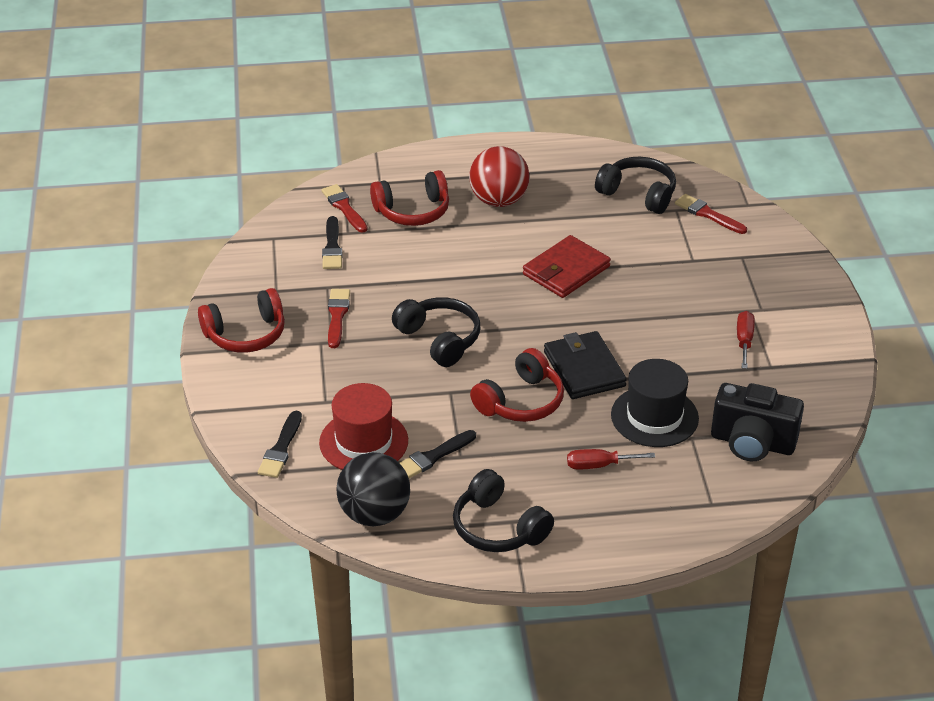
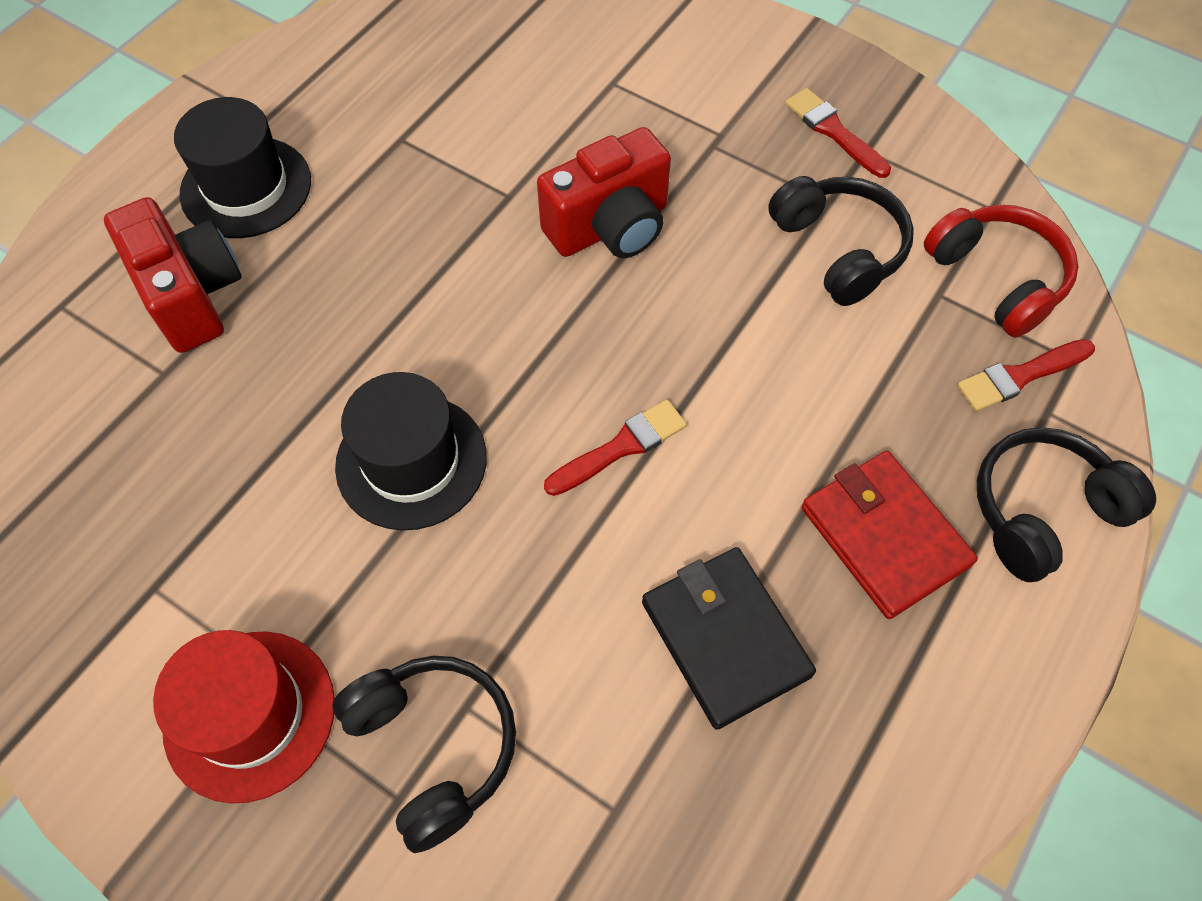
black ball: 1 -> 0
black brush: 3 -> 0
black camera: 1 -> 0
black hat: 1 -> 2
red ball: 1 -> 0
red camera: 0 -> 2
red headphones: 3 -> 1
red screwdriver: 2 -> 0

